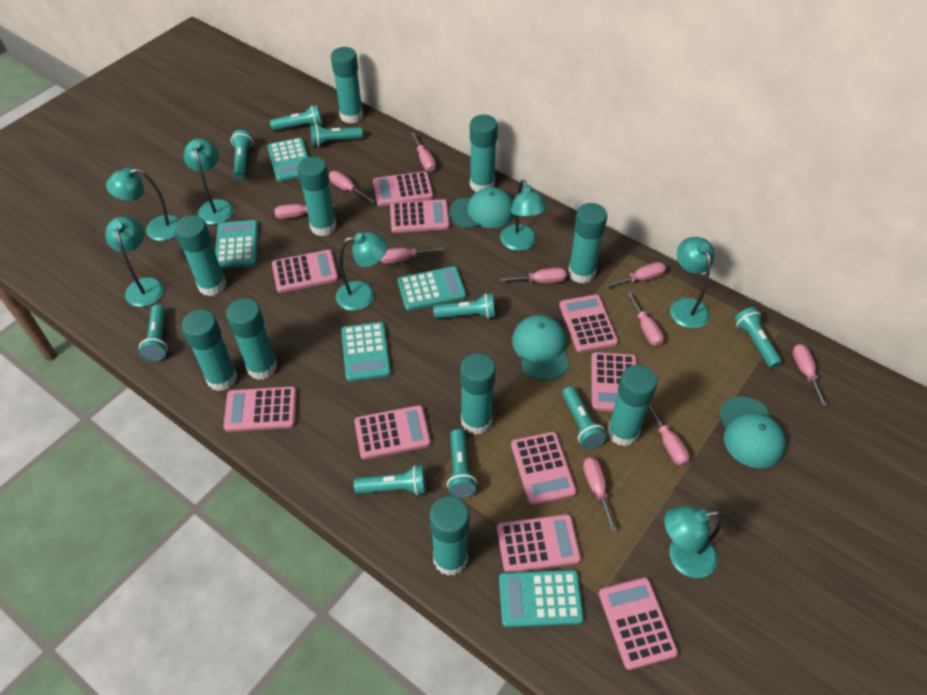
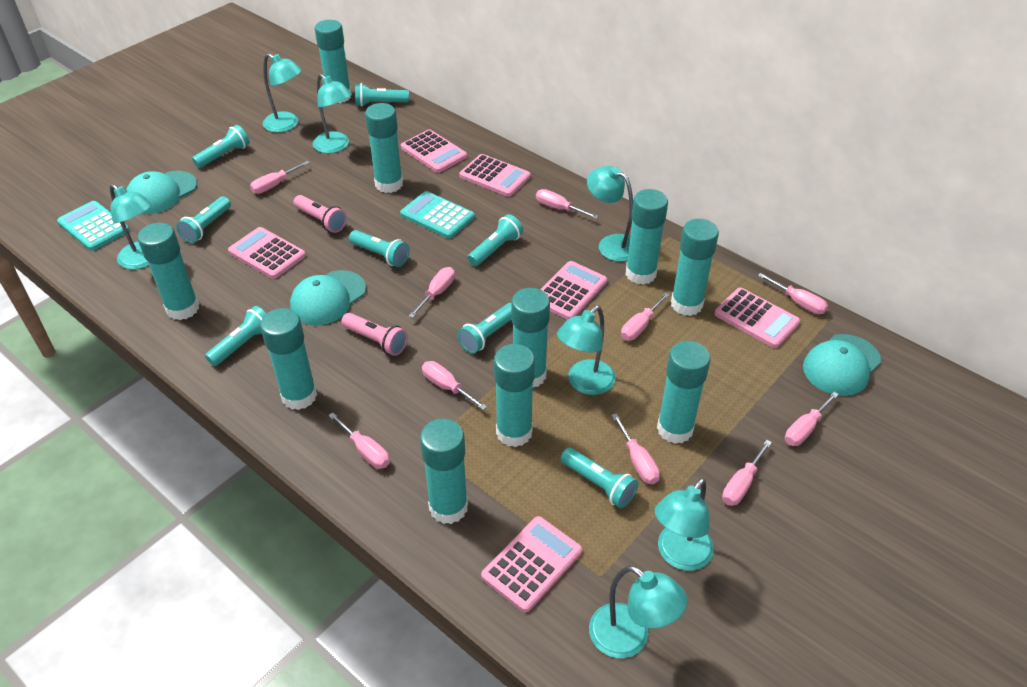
pink calculator: 10 -> 6
pink flashlight: 0 -> 2
turquoise calculator: 5 -> 2
turquoise flashlight: 9 -> 8

